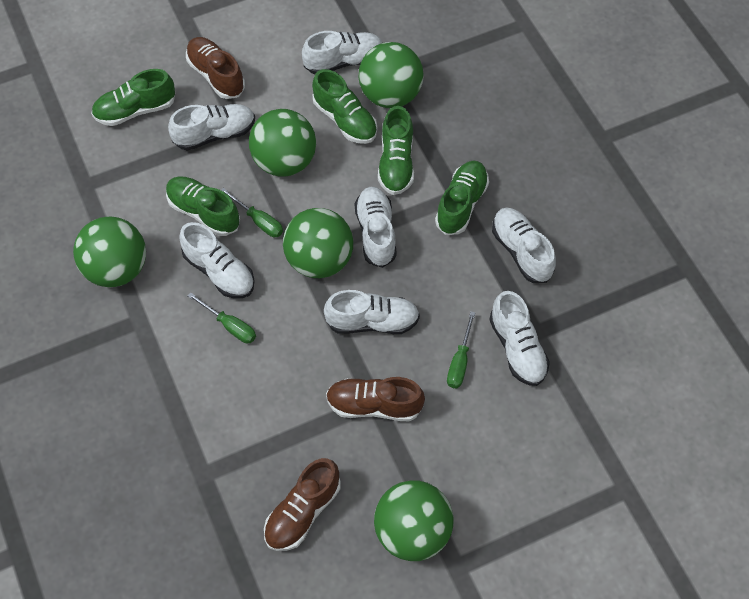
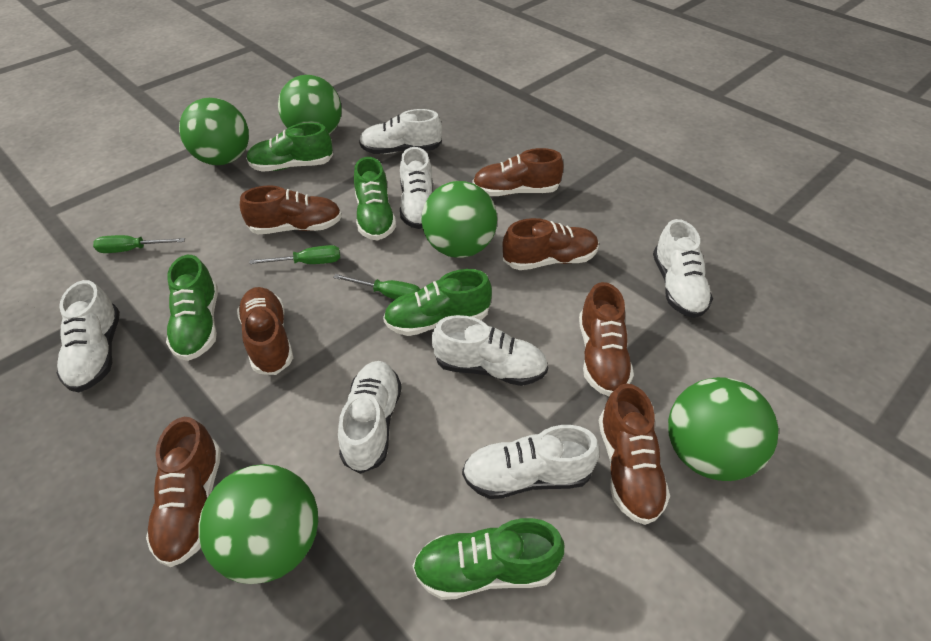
brown shoe: 3 -> 7

